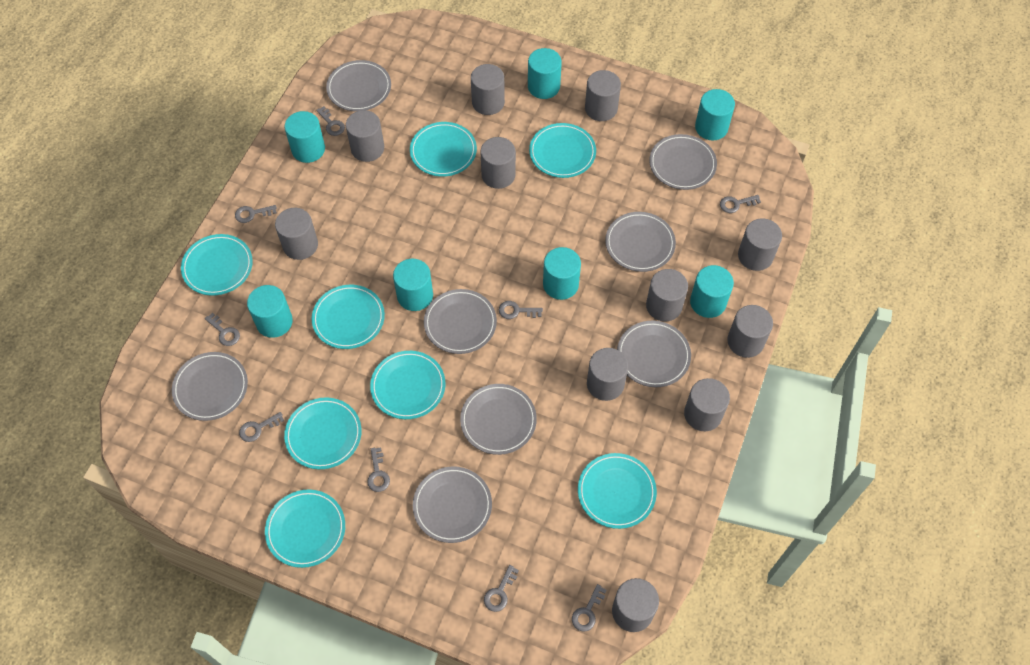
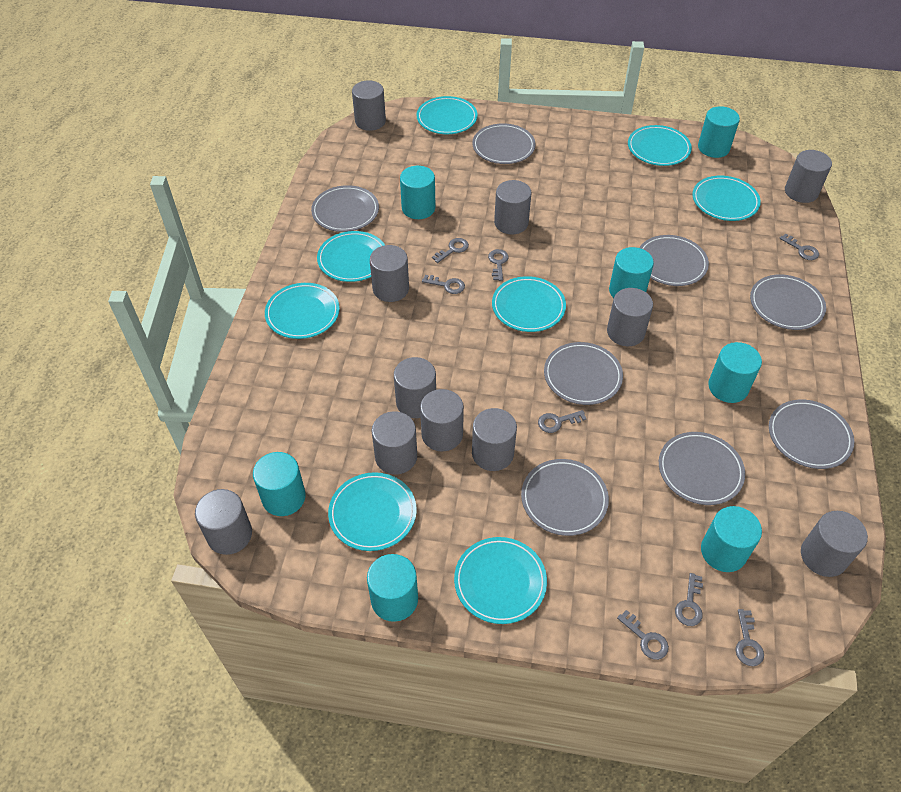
grey key: 9 -> 8

